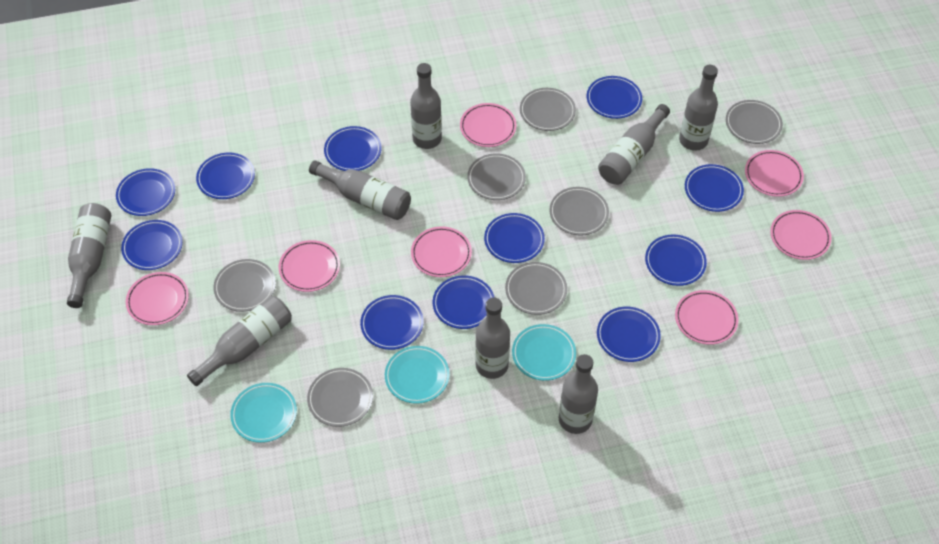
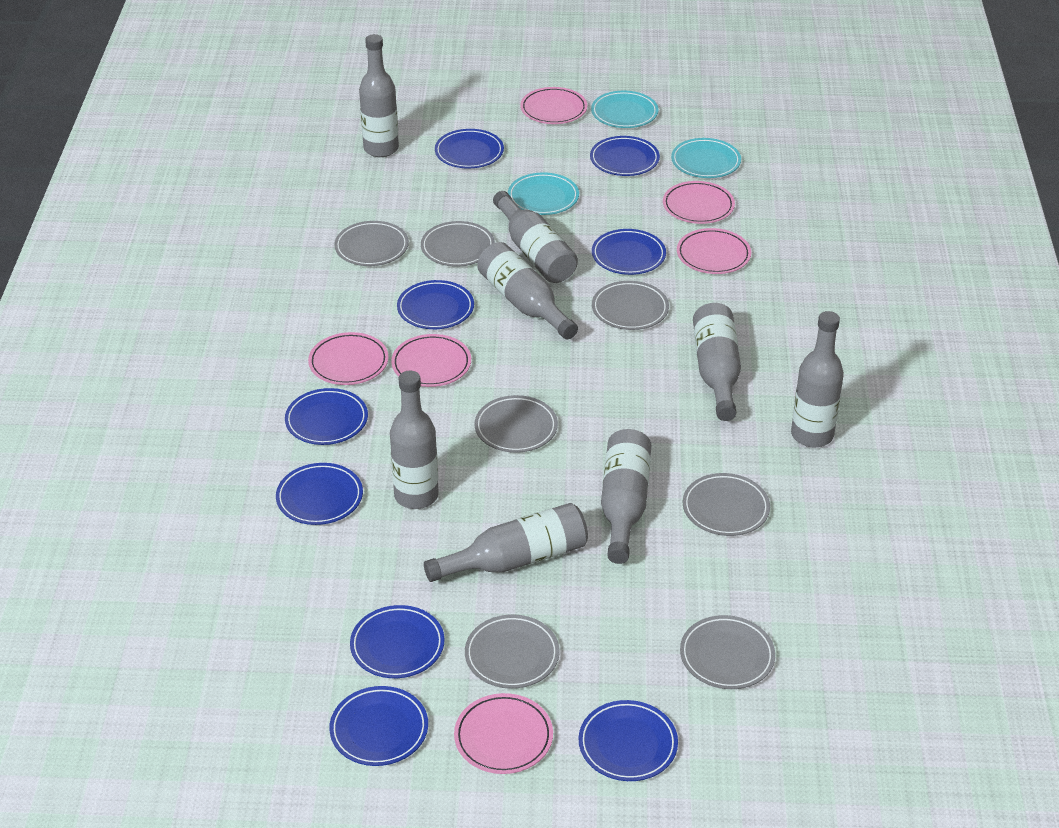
blue plate: 11 -> 9
pink plate: 7 -> 6

